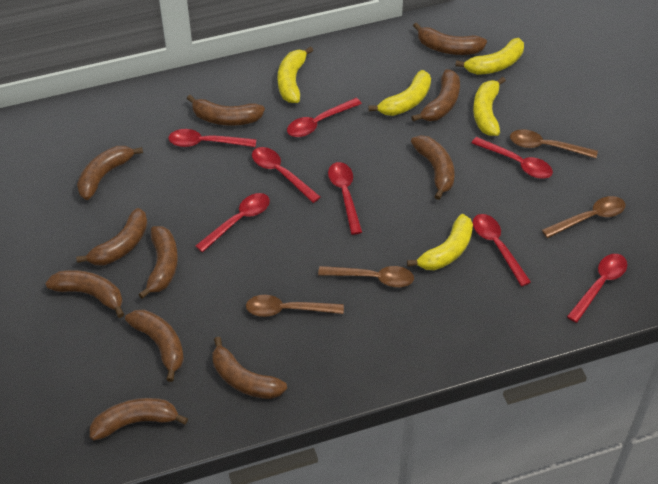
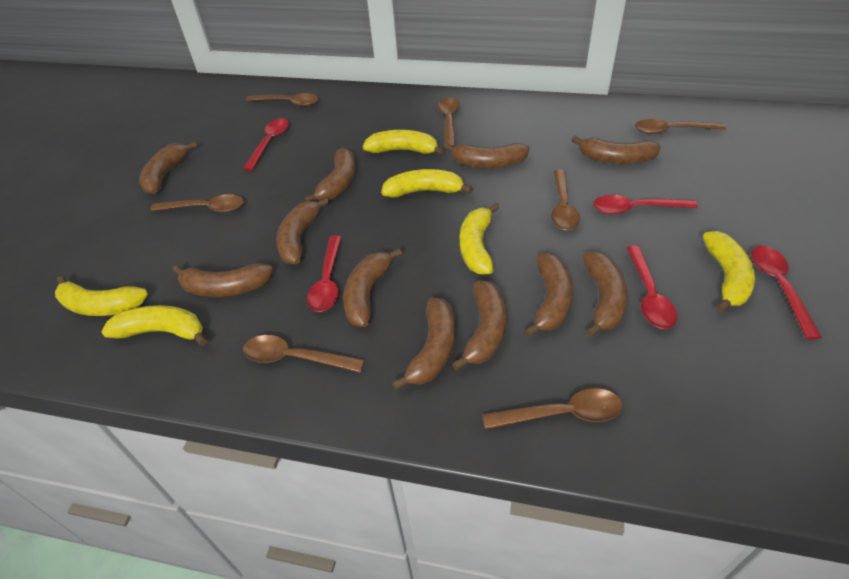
brown spoon: 4 -> 7
red spoon: 8 -> 5
yellow banana: 5 -> 6

